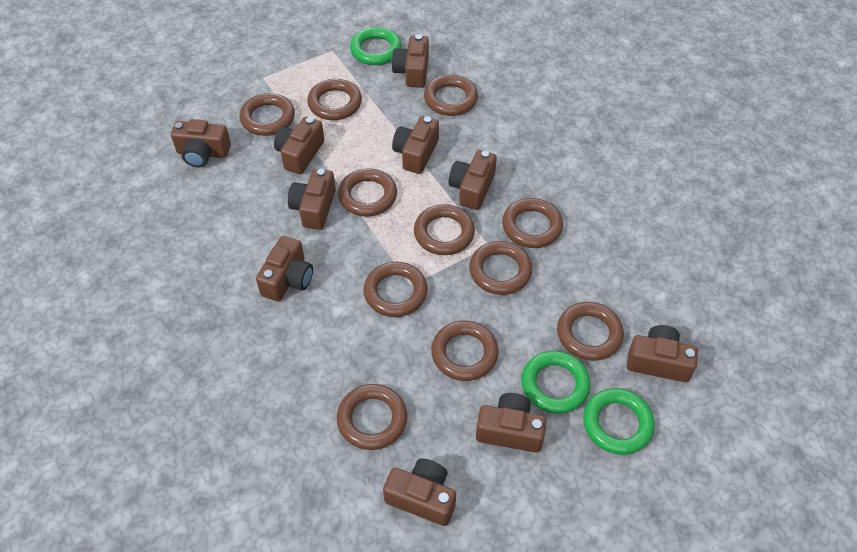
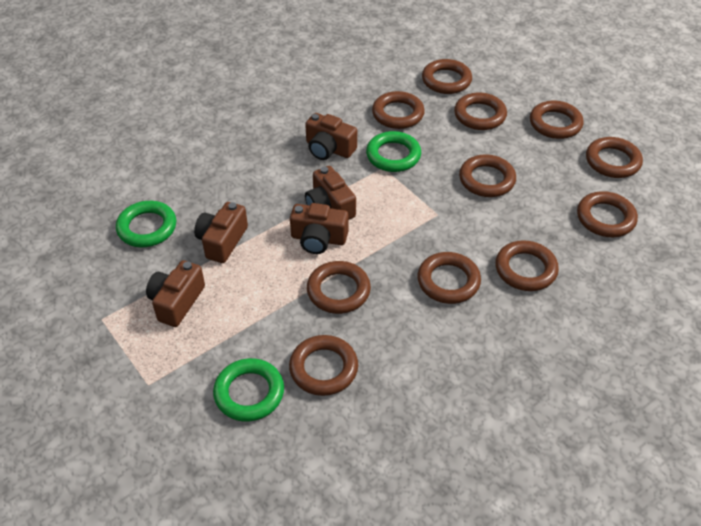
brown camera: 10 -> 5

